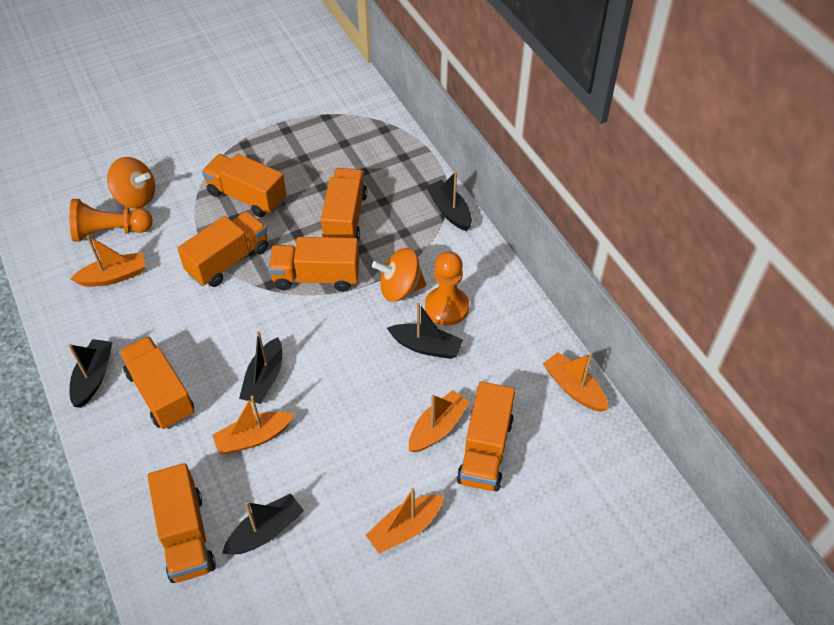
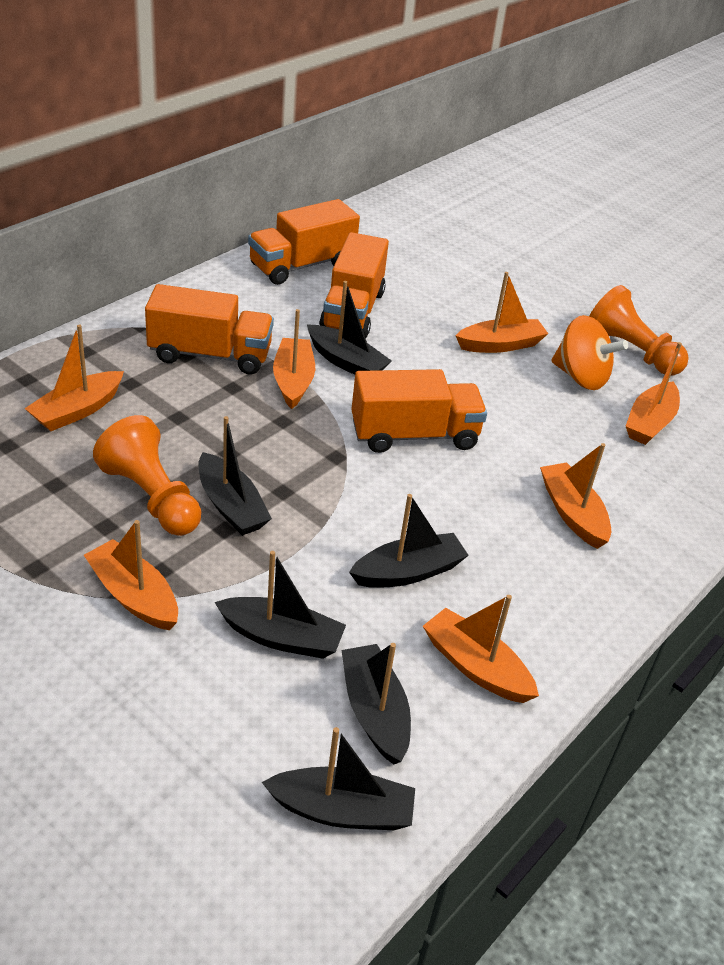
black boat: 5 -> 6
orange boat: 5 -> 7
orange spinning top: 2 -> 1
orange truck: 7 -> 4

